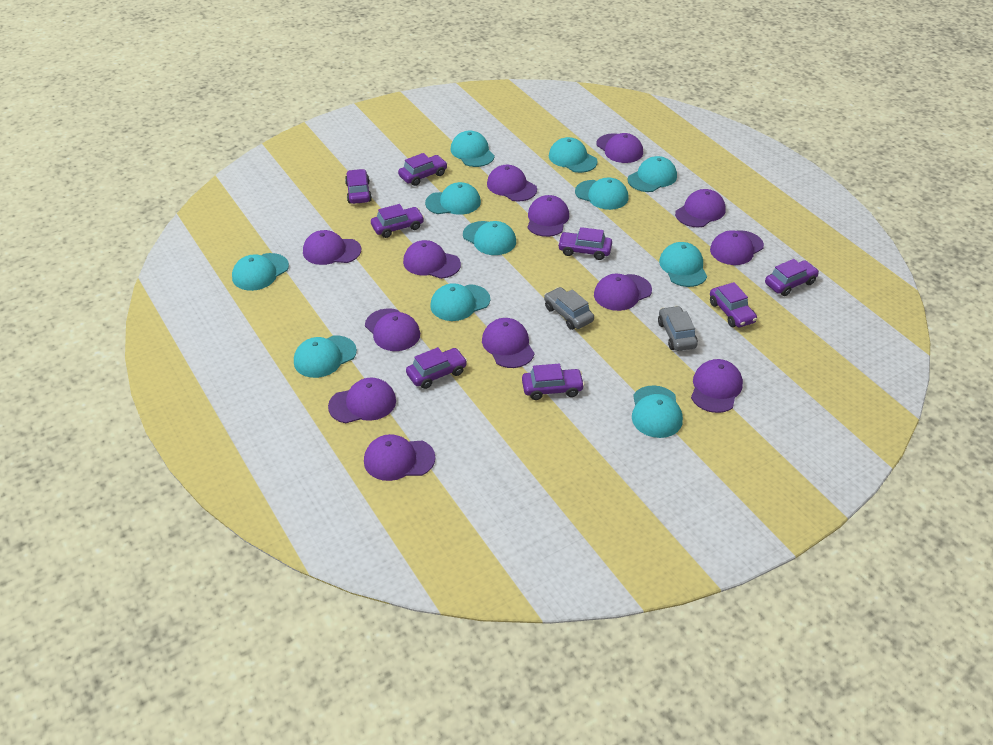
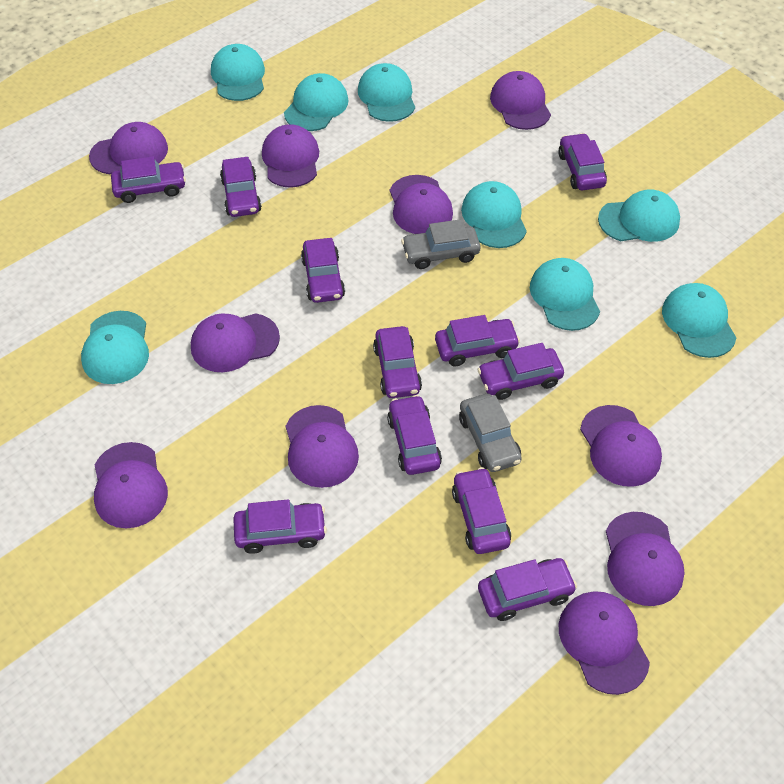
purple cap: 13 -> 10
purple car: 8 -> 11
turquoise cap: 11 -> 8

